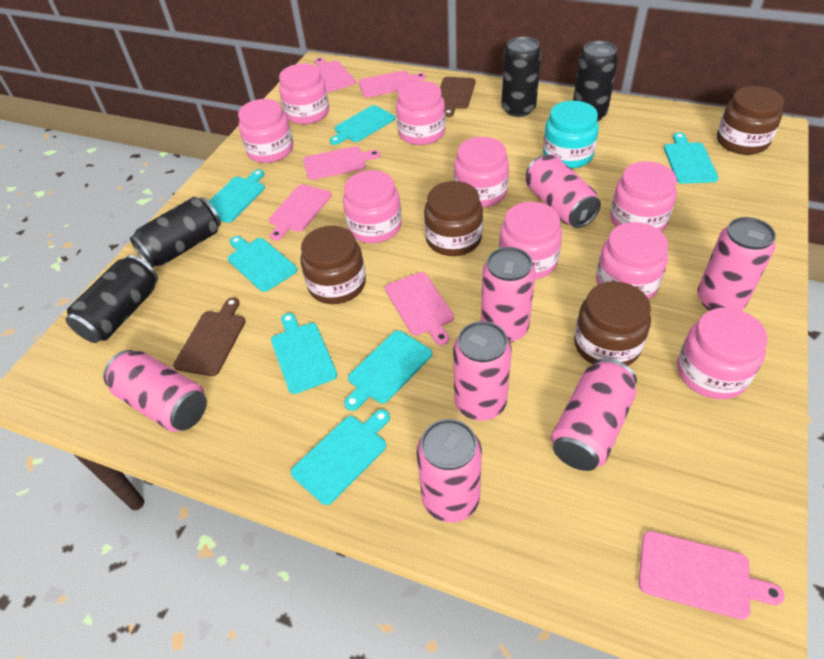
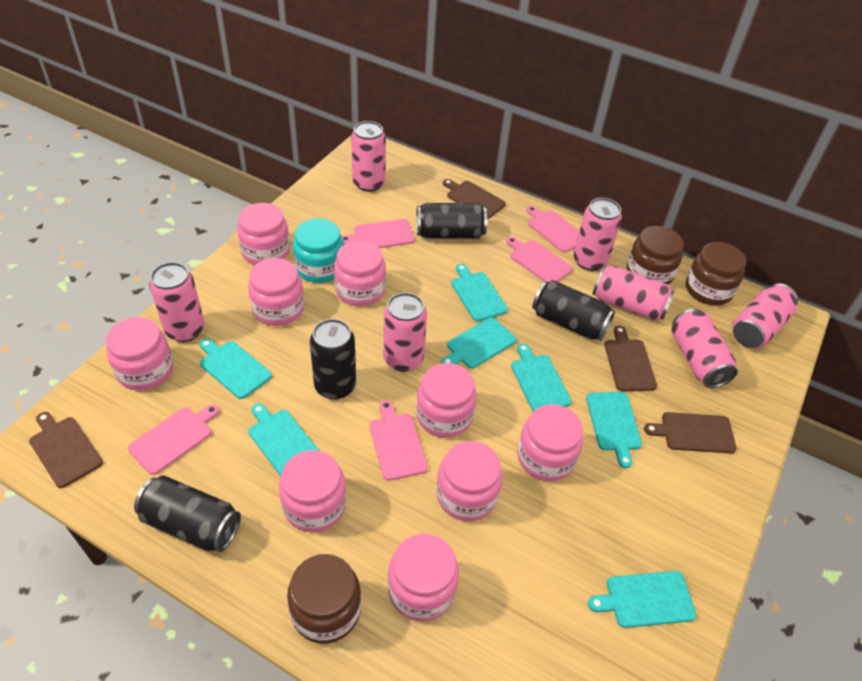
brown cutting board: 2 -> 4
brown jar: 4 -> 3
pink cutting board: 6 -> 5

